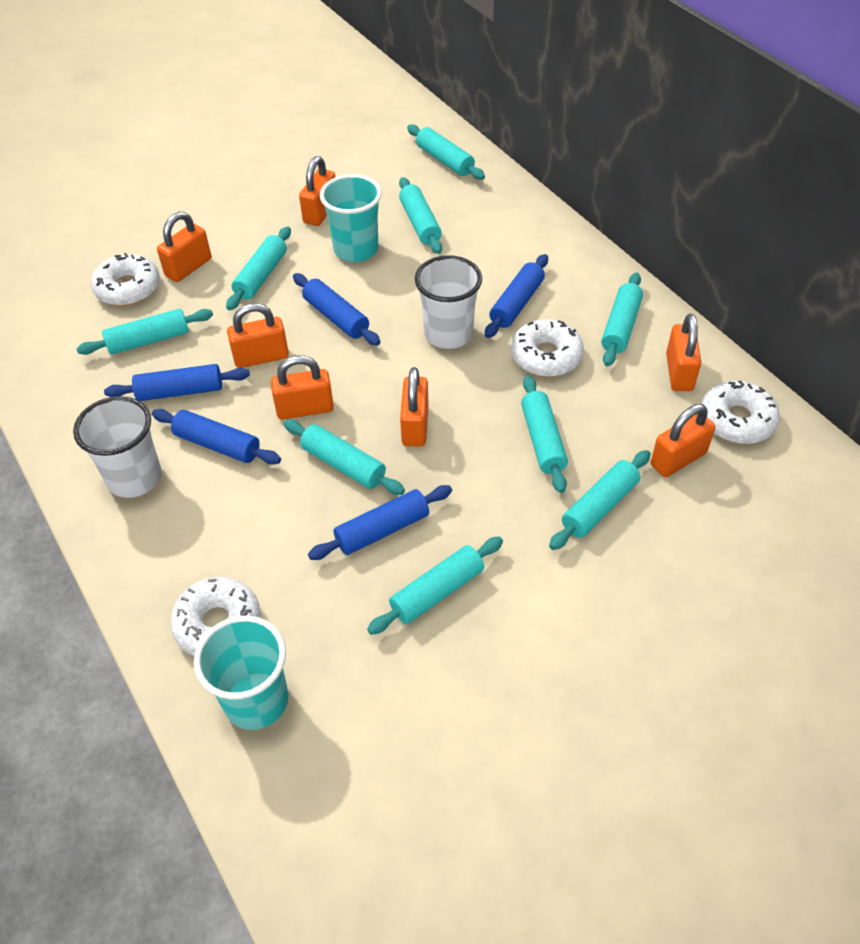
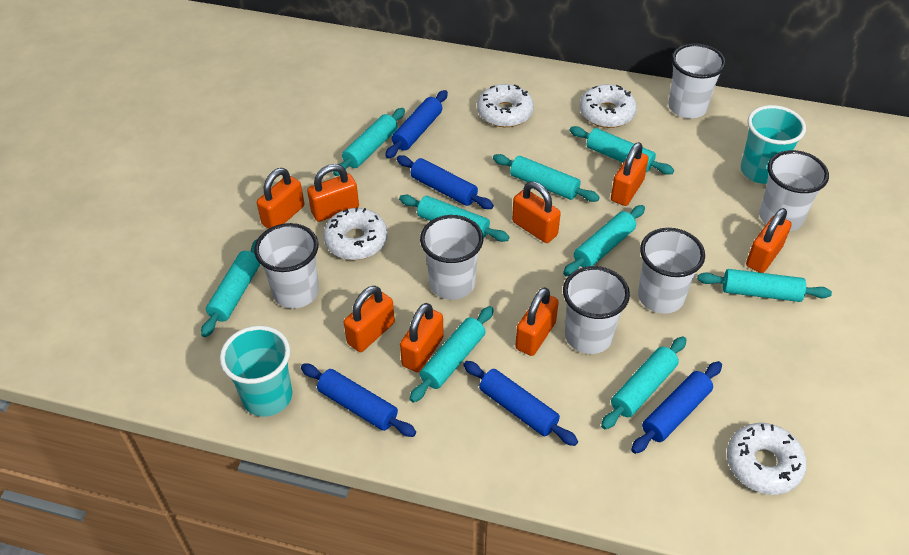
orange padlock: 7 -> 8
white cup: 2 -> 6

